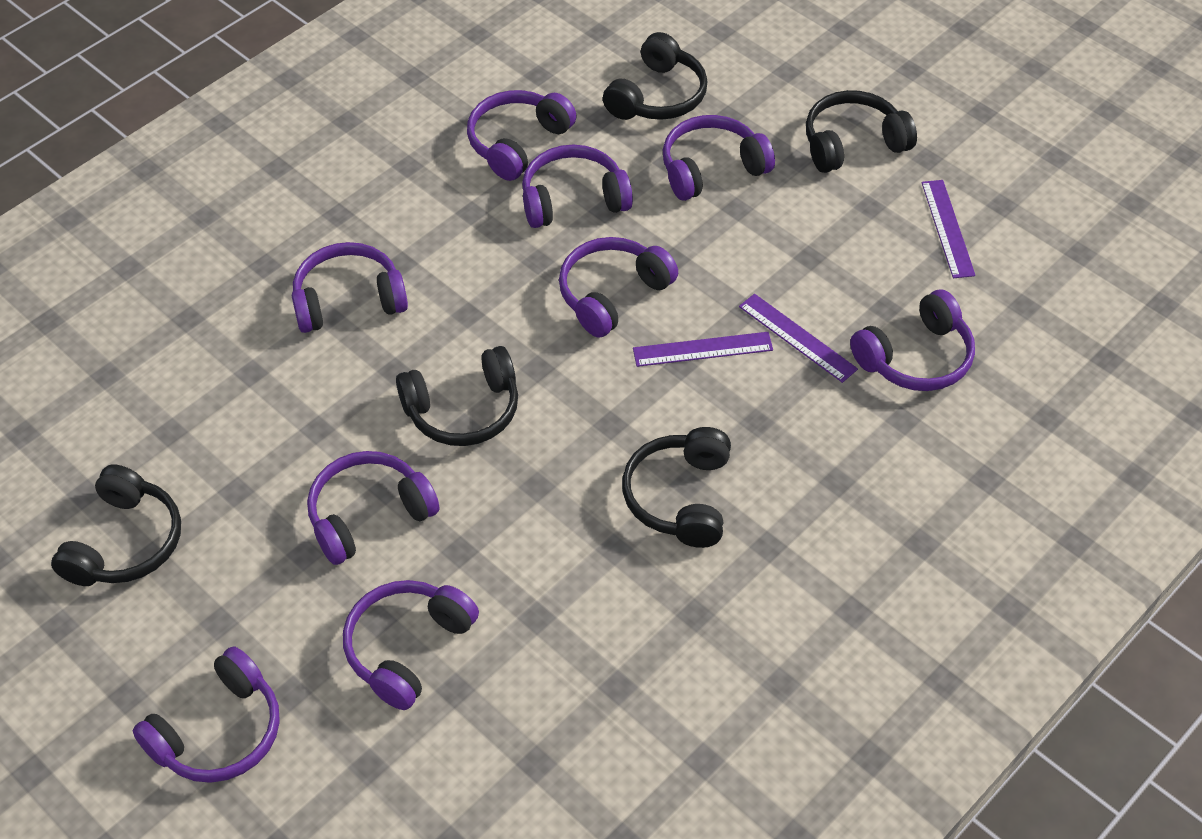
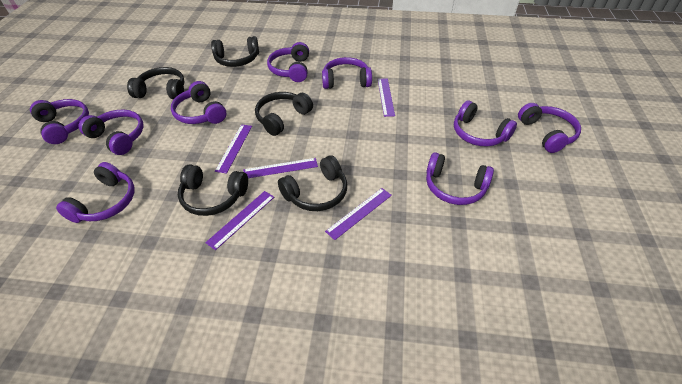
purple ruler: 3 -> 5

